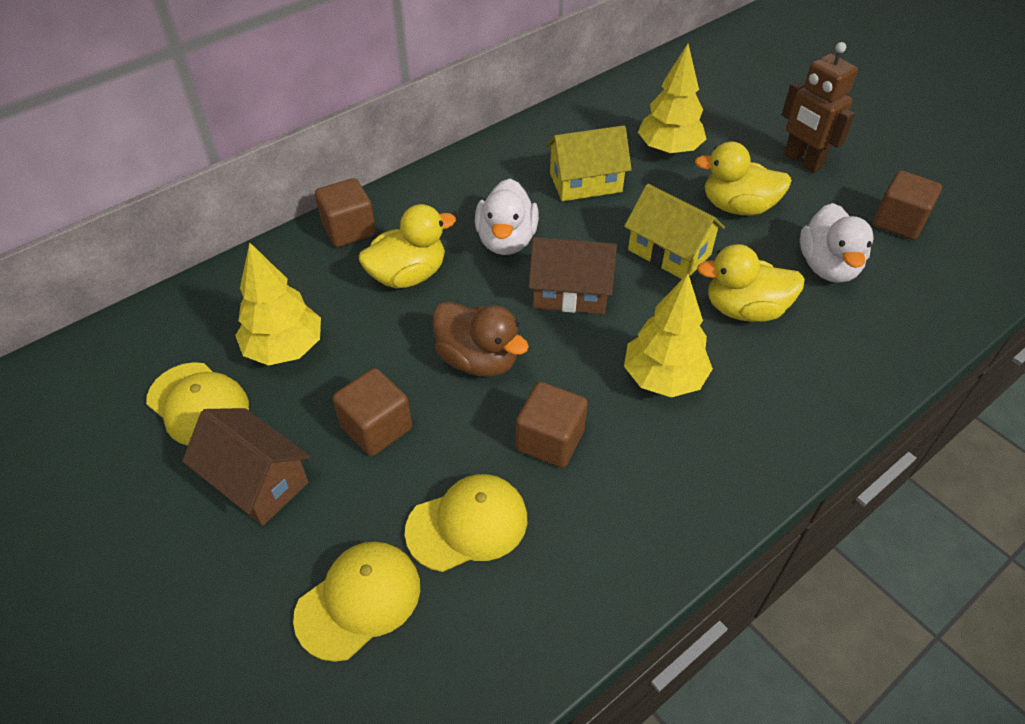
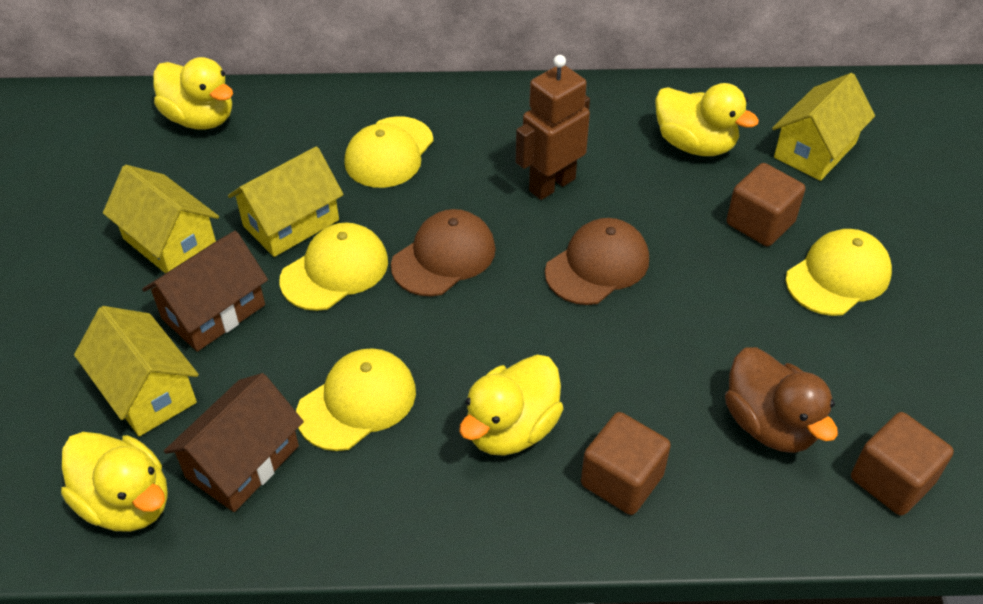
brown cap: 0 -> 2
brown cube: 4 -> 3
white duck: 2 -> 0
yellow cap: 3 -> 4
yellow duck: 3 -> 4
yellow house: 2 -> 4
yellow tree: 3 -> 0

